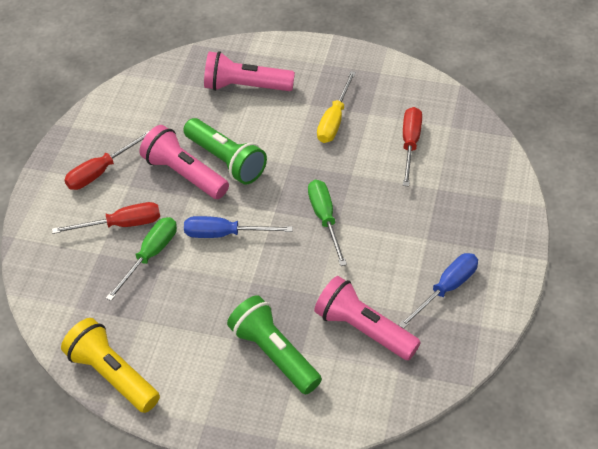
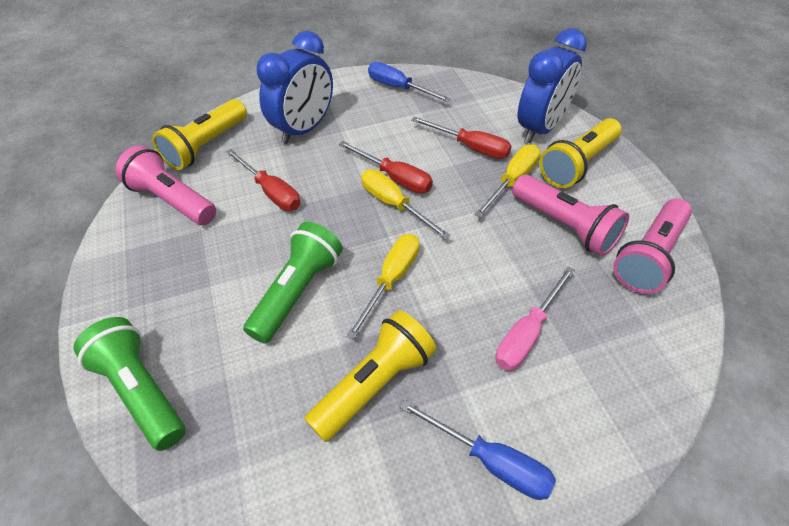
blue clock: 0 -> 2
green screwdriver: 2 -> 0
pink screwdriver: 0 -> 1
yellow flashlight: 1 -> 3
yellow screwdriver: 1 -> 3

